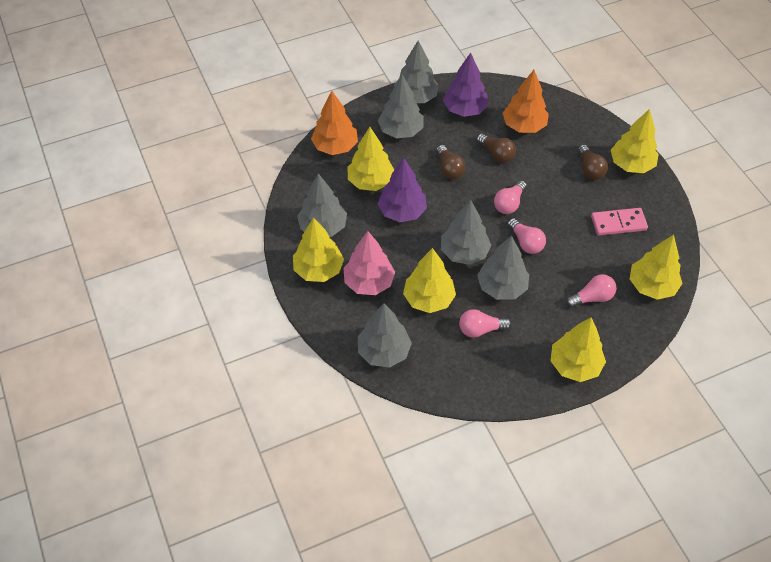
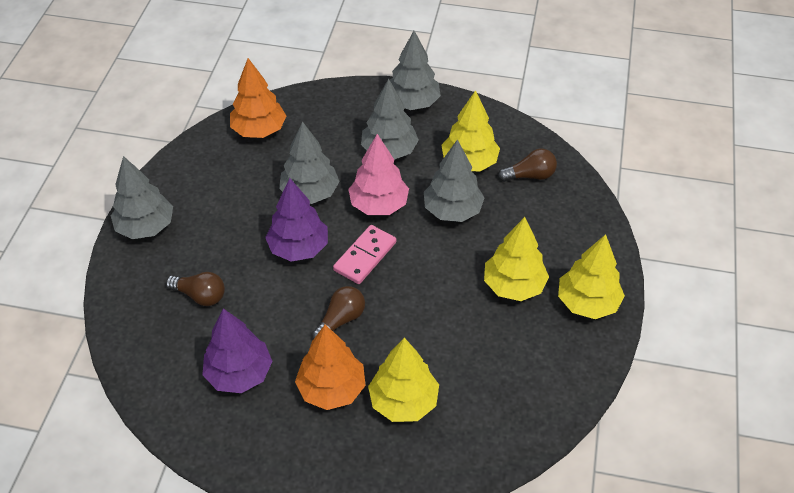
grey tree: 6 -> 5
pink light bulb: 4 -> 0
yellow tree: 6 -> 4

